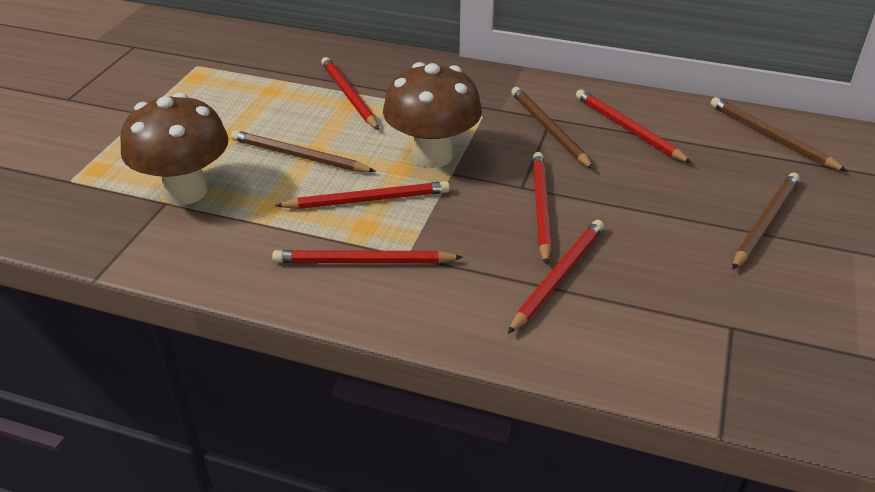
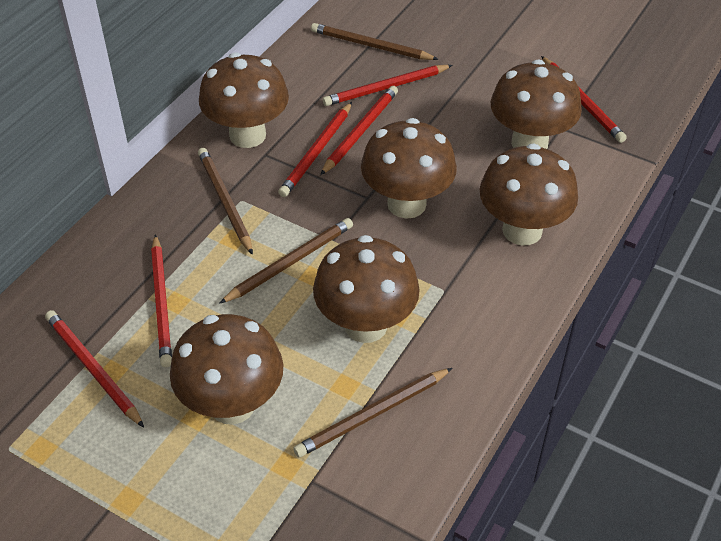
brown mushroom: 2 -> 6

